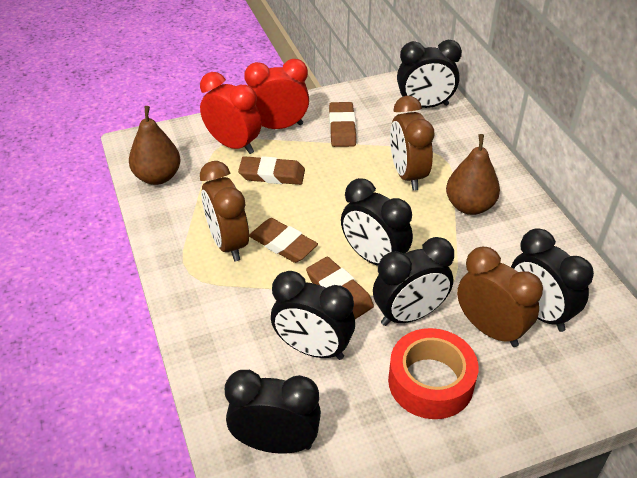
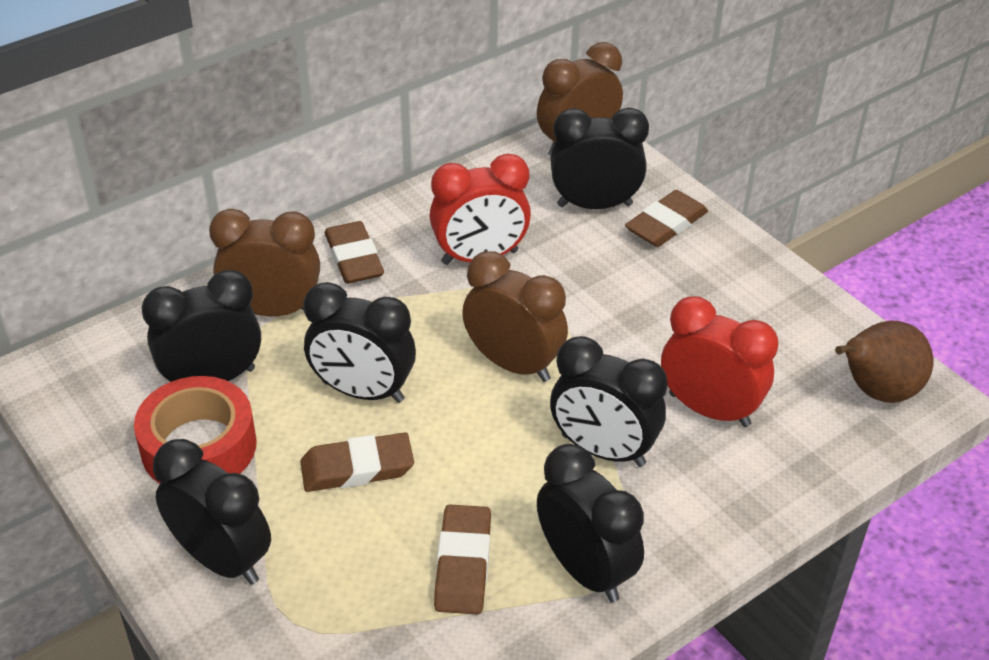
brown pear: 2 -> 1

